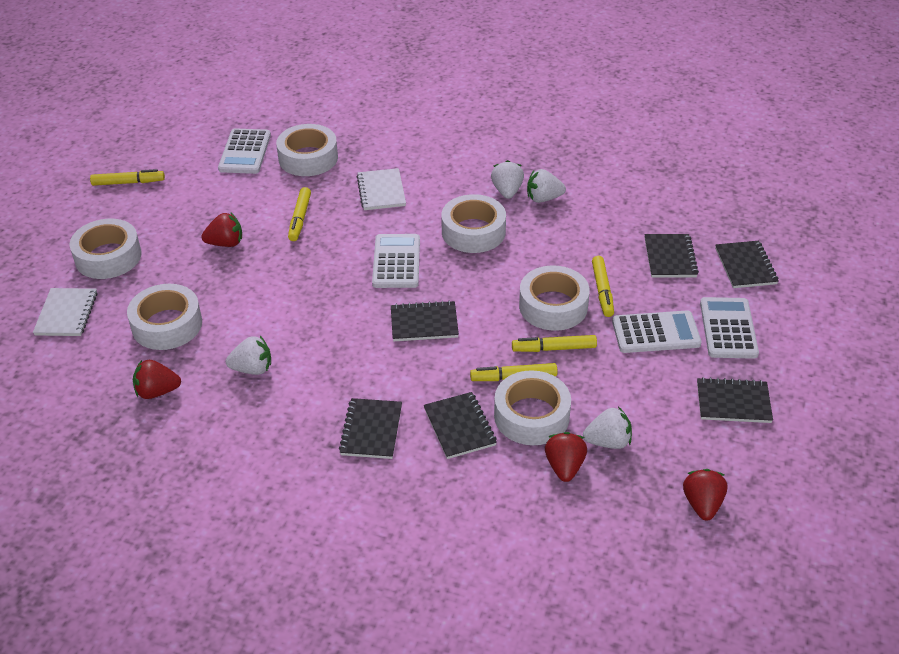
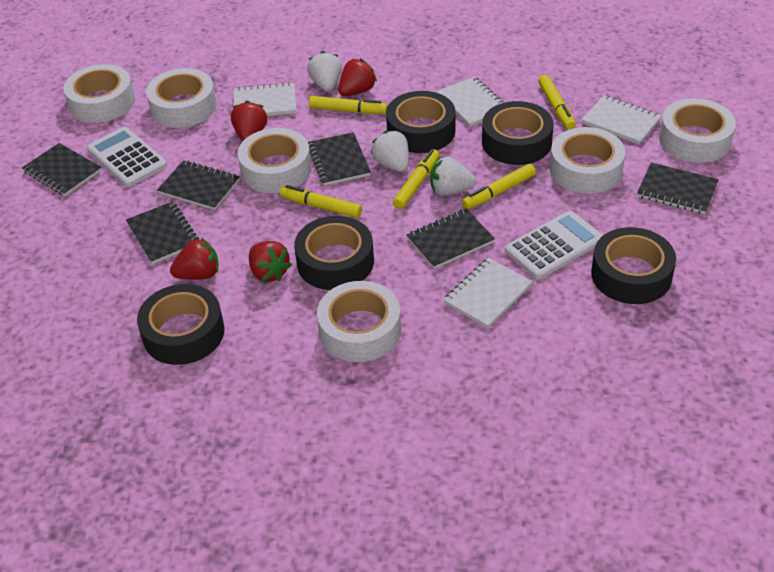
black tape: 0 -> 5
white calculator: 4 -> 2
white notebook: 2 -> 4
white strawberry: 4 -> 3

